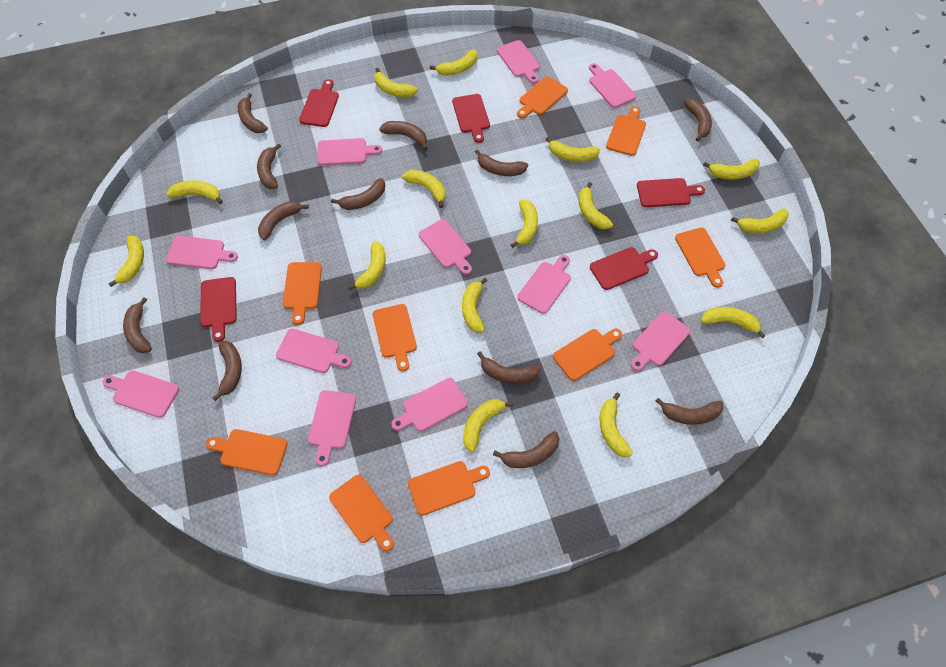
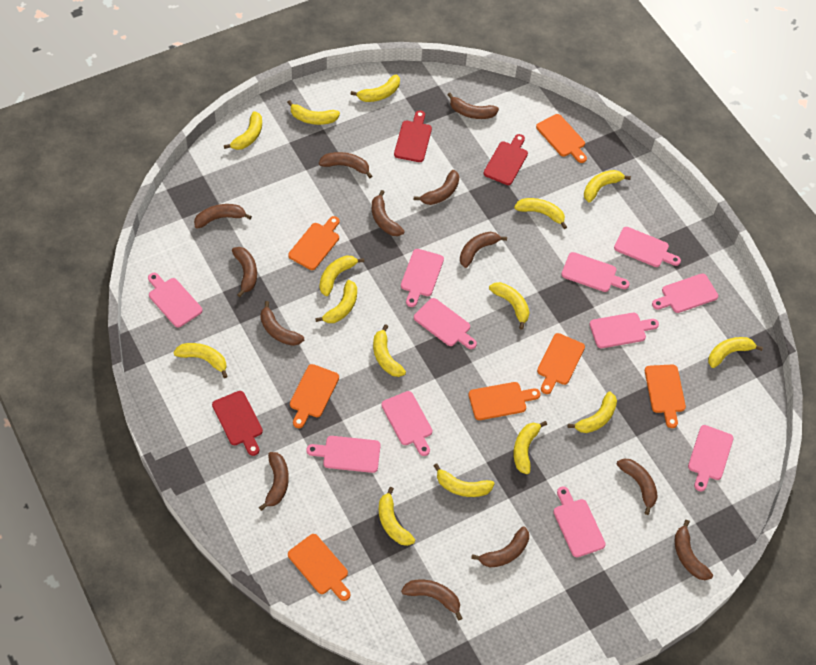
brown banana: 12 -> 13
orange cutting board: 9 -> 7
red cutting board: 5 -> 3

